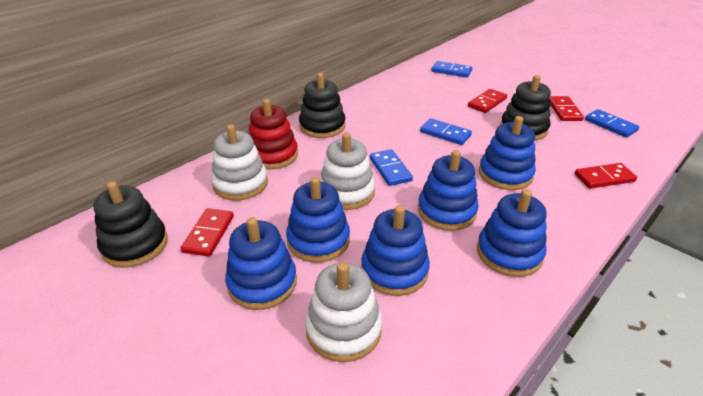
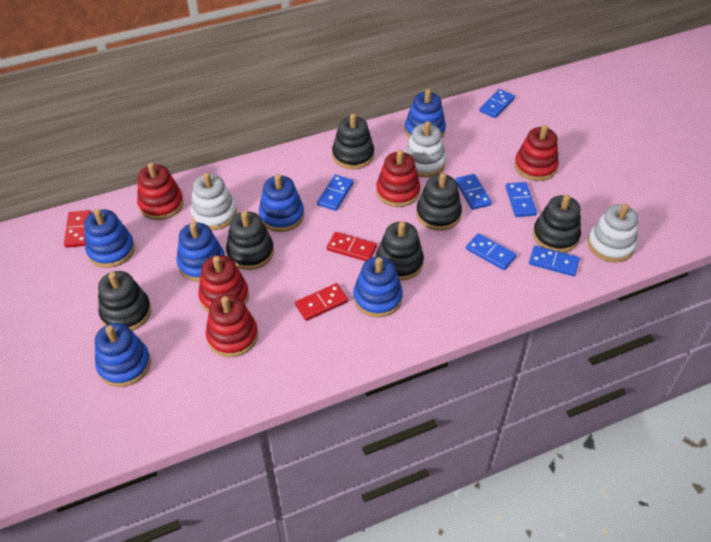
black stacking toy: 3 -> 6
blue domino: 4 -> 6
red domino: 4 -> 3
red stacking toy: 1 -> 5

